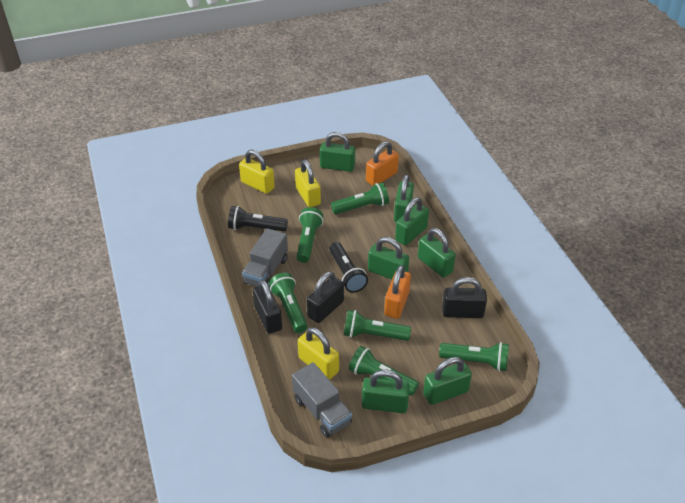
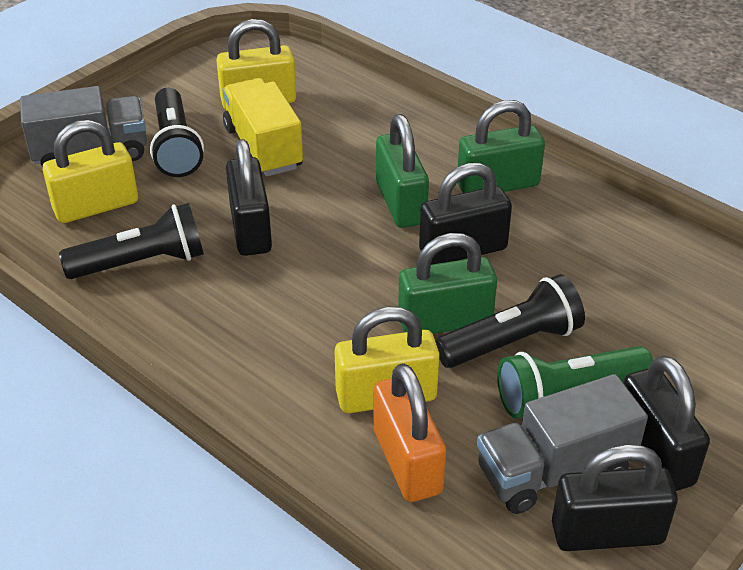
black flashlight: 2 -> 3
black padlock: 3 -> 4
green flashlight: 6 -> 1
green padlock: 7 -> 3
orange padlock: 2 -> 1
yellow truck: 0 -> 1

